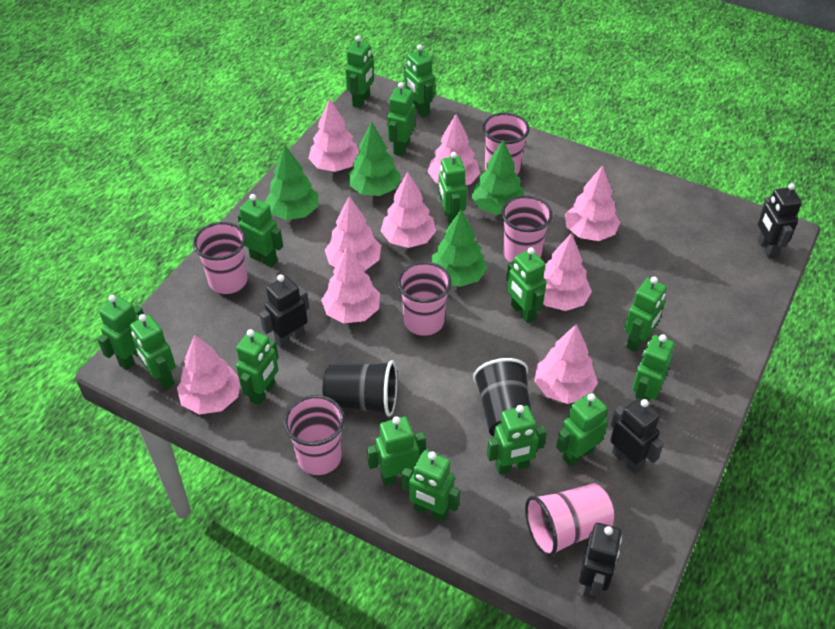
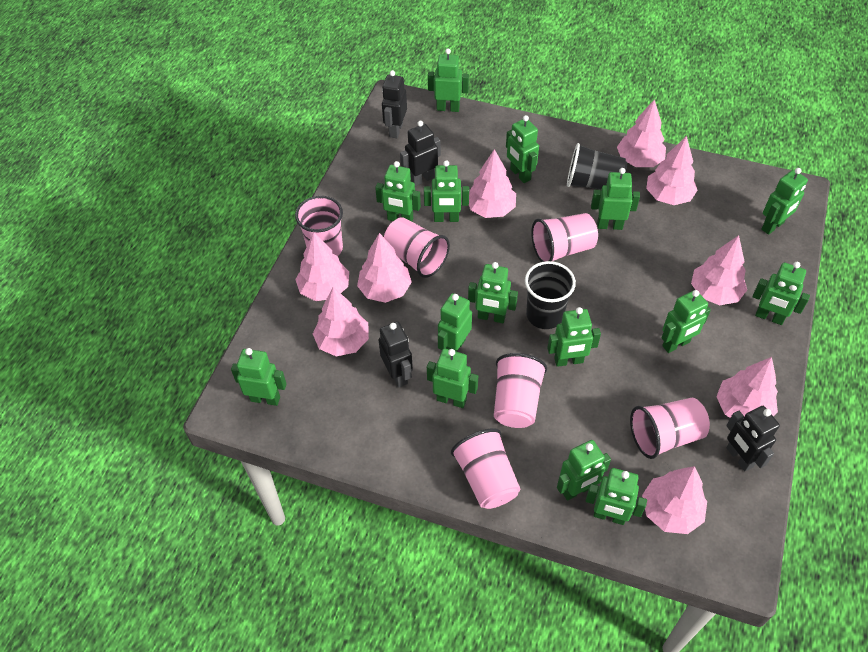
green tree: 4 -> 0

